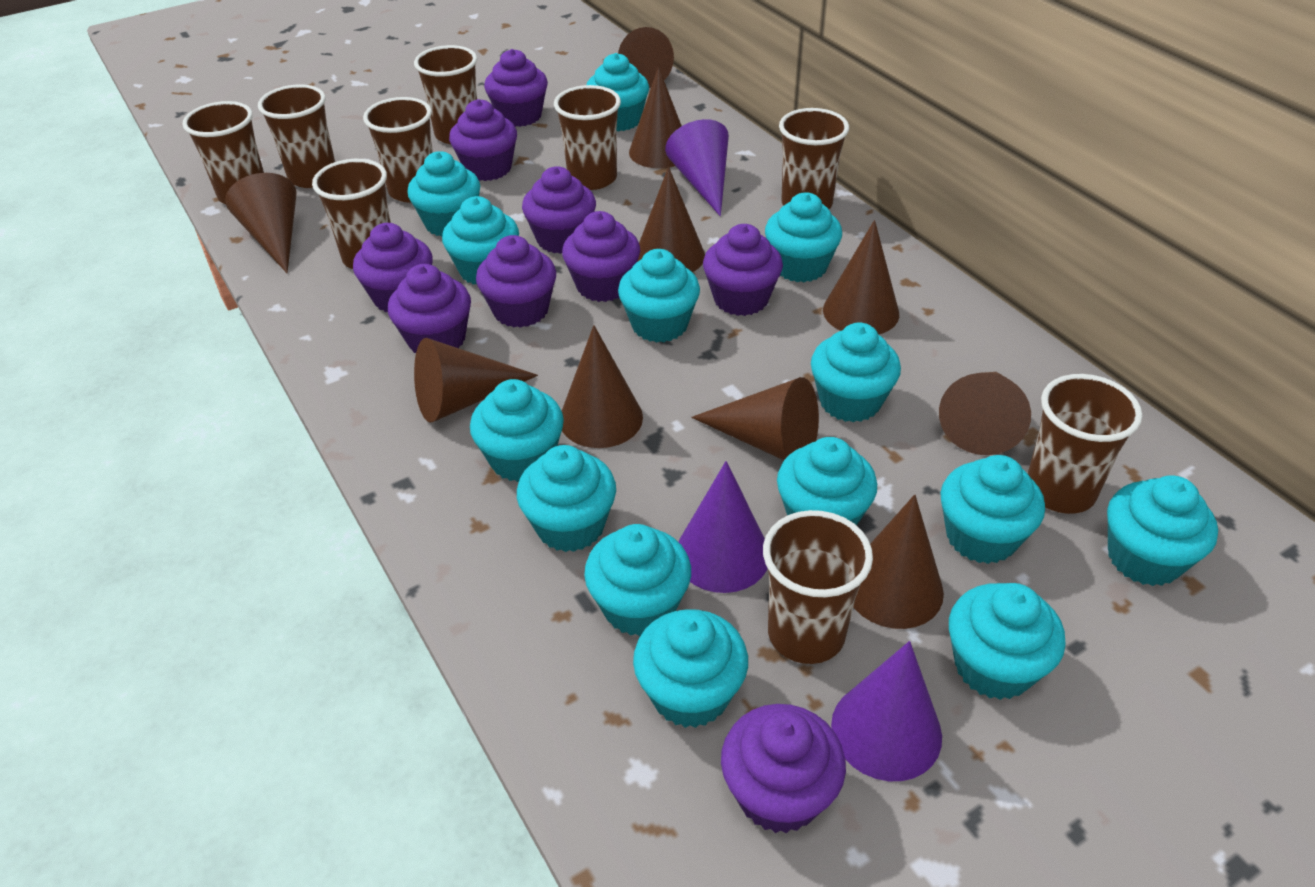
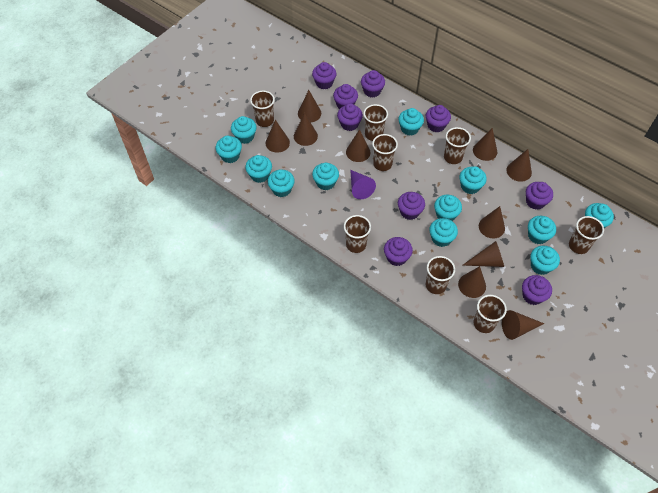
brown cup: 9 -> 8
purple cone: 3 -> 1
turquoise cupcake: 14 -> 12

